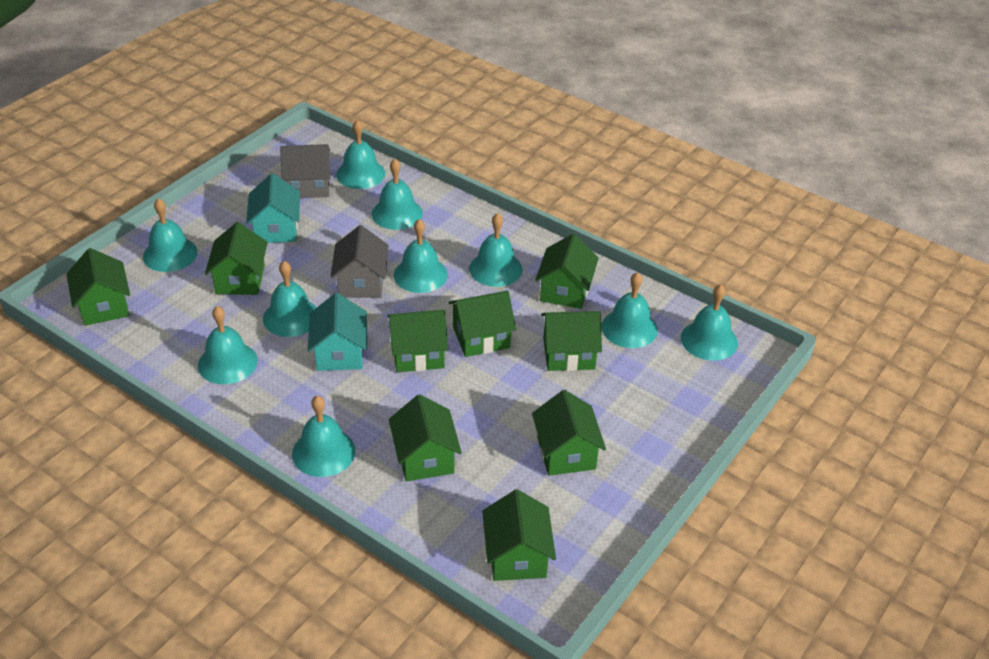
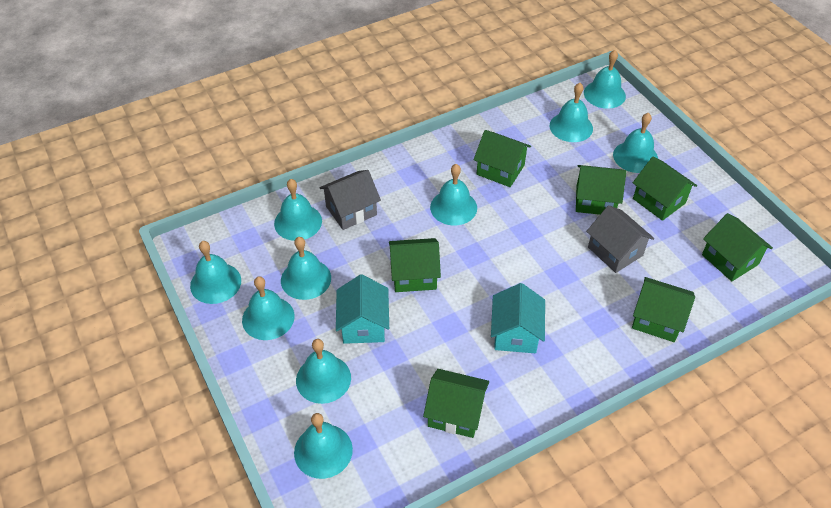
green house: 9 -> 7

